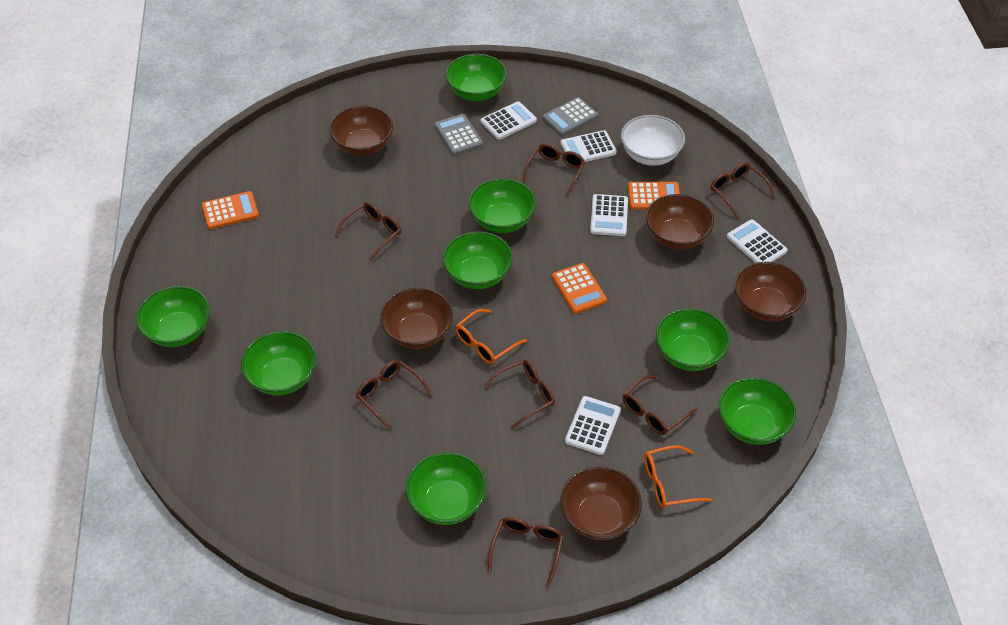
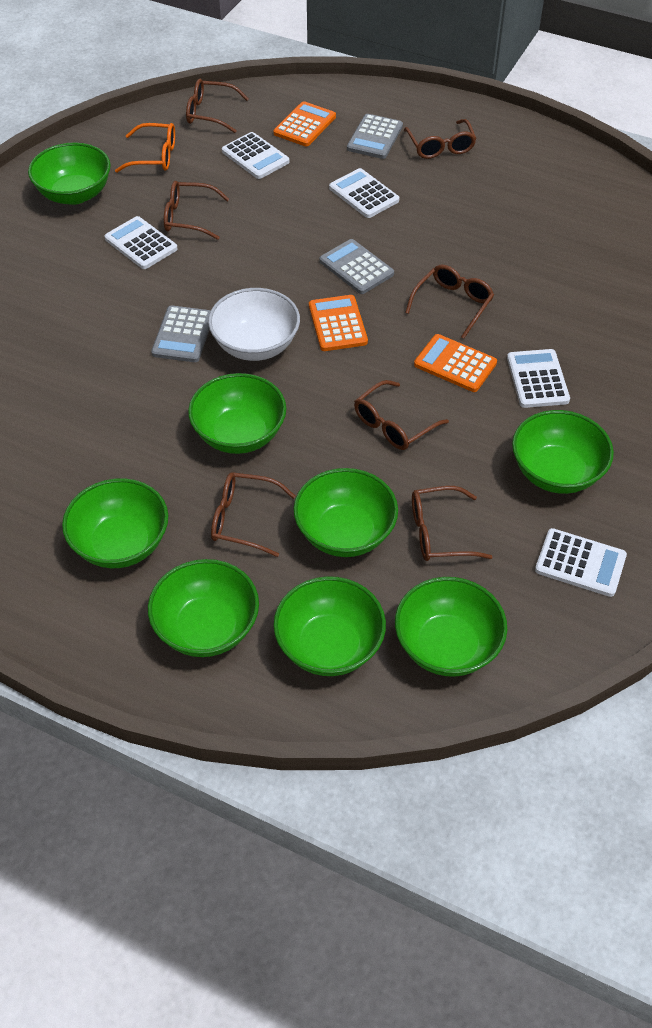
brown bowl: 5 -> 0
grey calculator: 2 -> 3
orange glasses: 2 -> 1

